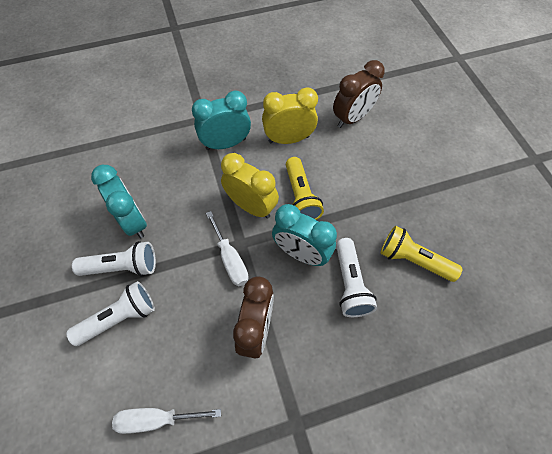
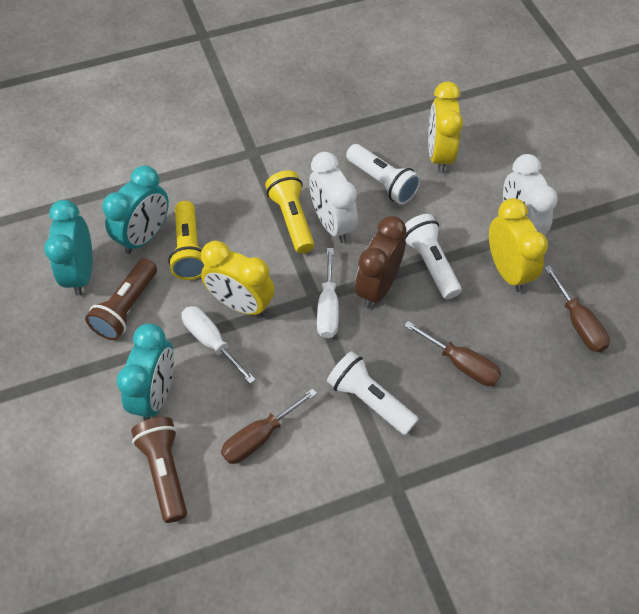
brown clock: 2 -> 1
brown flashlight: 0 -> 2
brown screwdriver: 0 -> 3
white clock: 0 -> 2
yellow clock: 2 -> 3

